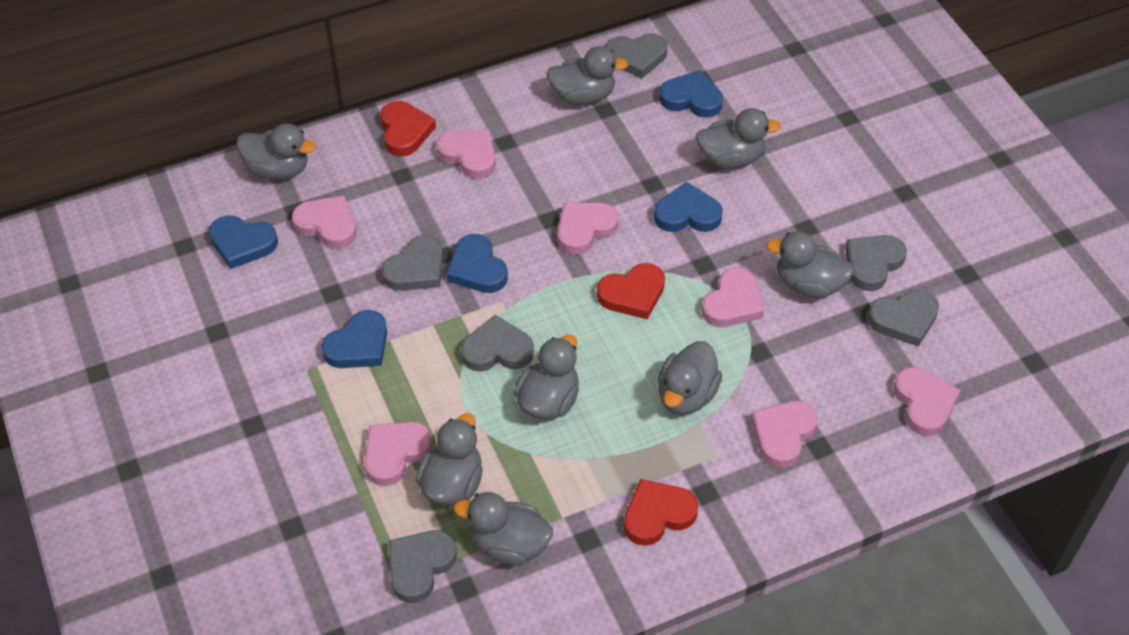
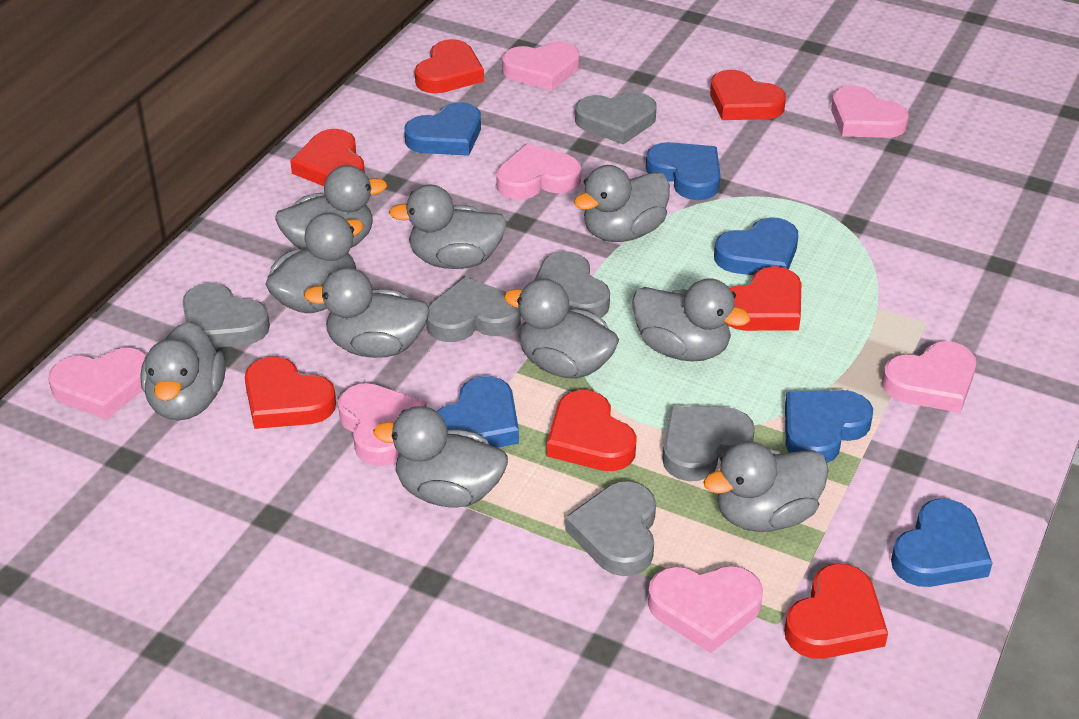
blue heart: 5 -> 6
grey duck: 8 -> 10
red heart: 3 -> 7

